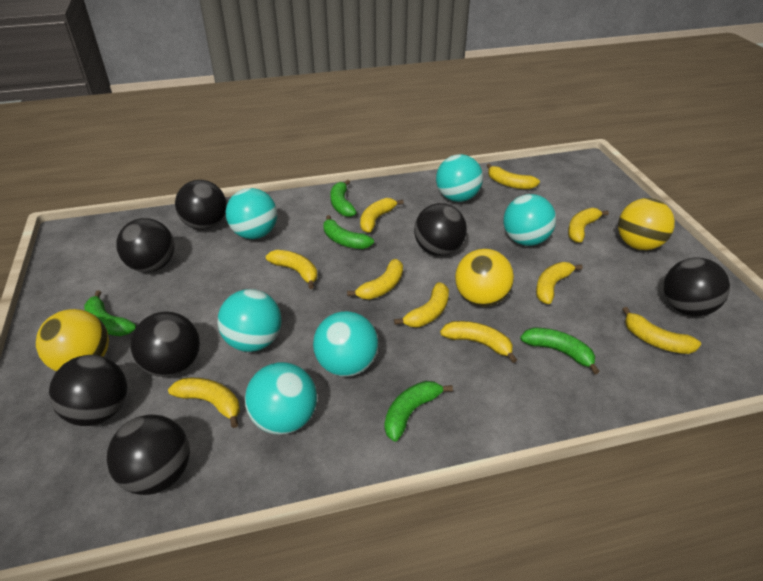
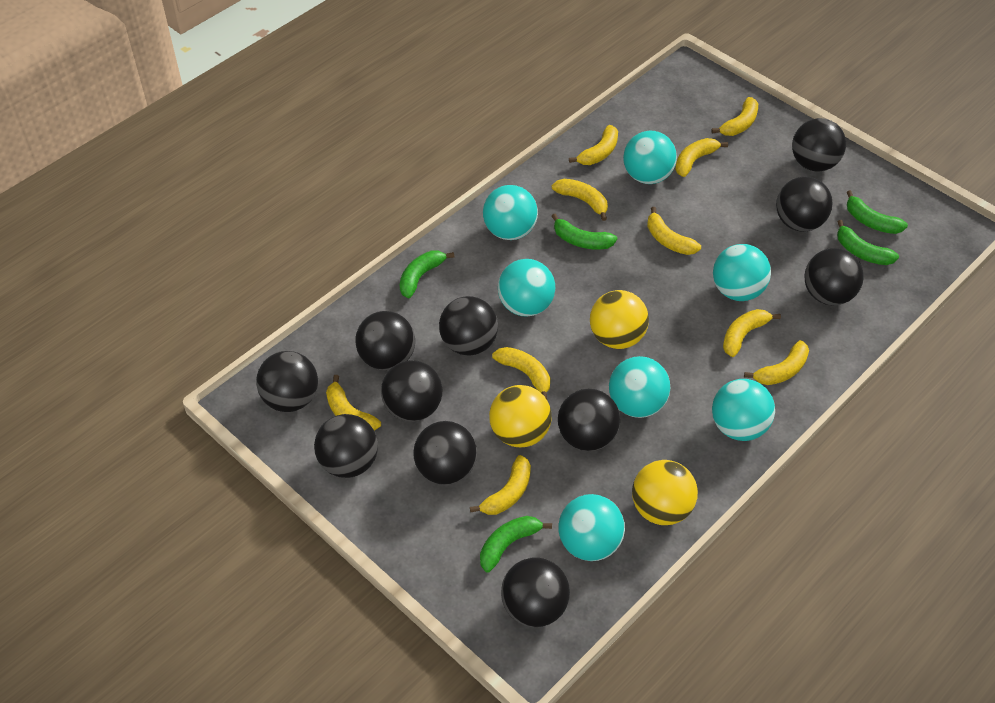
black ball: 7 -> 11
turquoise ball: 6 -> 7

